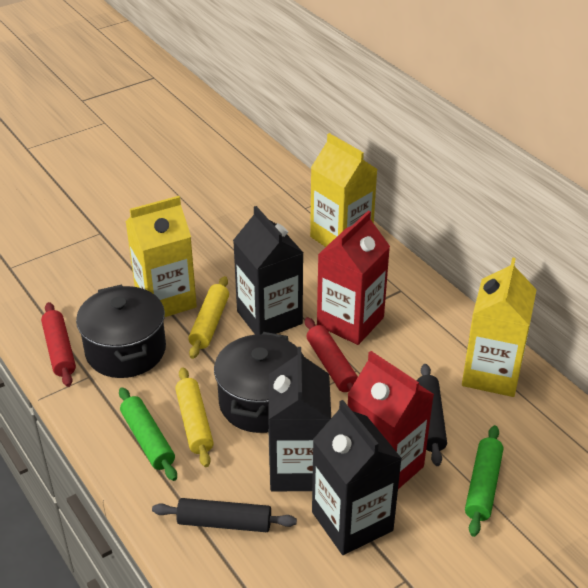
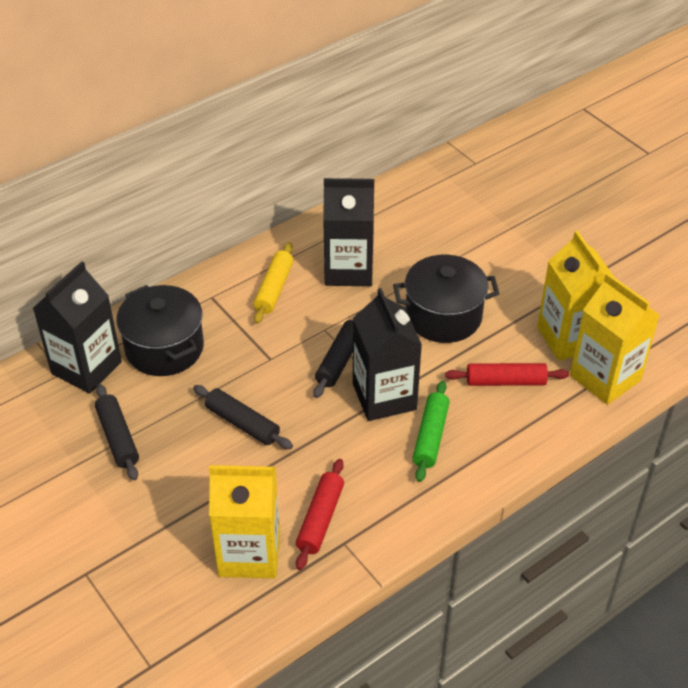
black rolling pin: 2 -> 3
green rolling pin: 2 -> 1
red carton: 2 -> 0
yellow rolling pin: 2 -> 1

